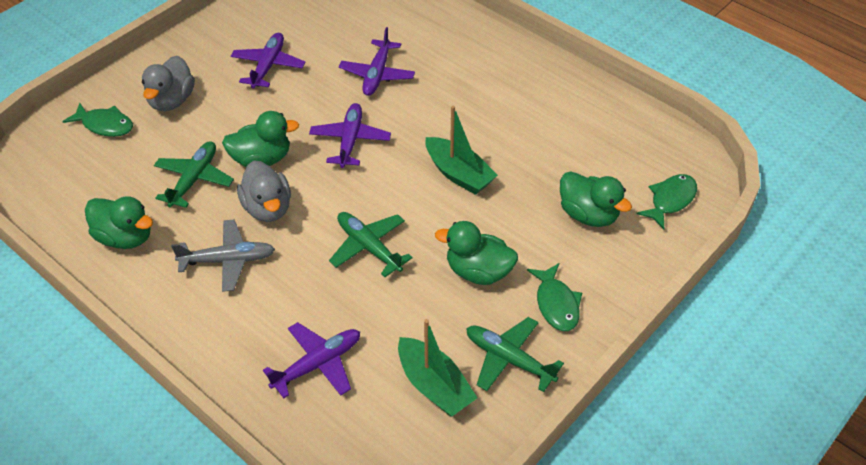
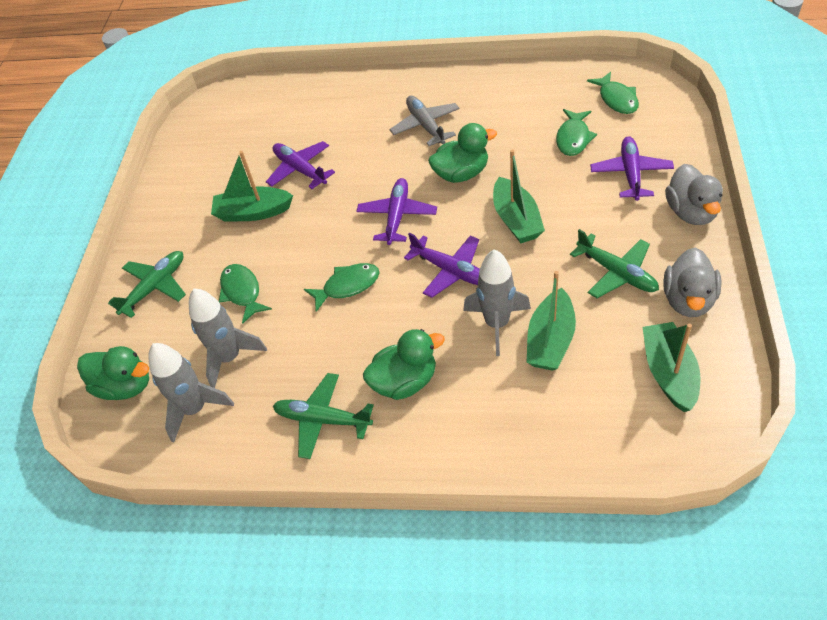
green boat: 2 -> 4
green duck: 4 -> 3
green fish: 3 -> 4
grey rocket: 0 -> 3

